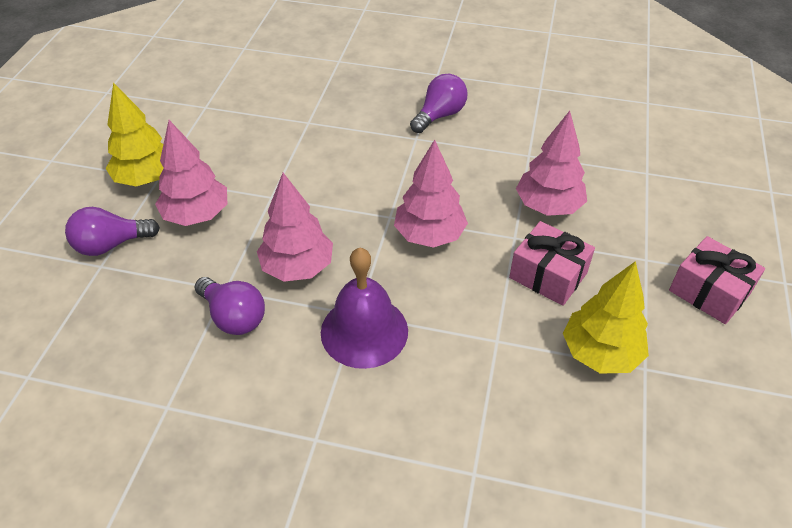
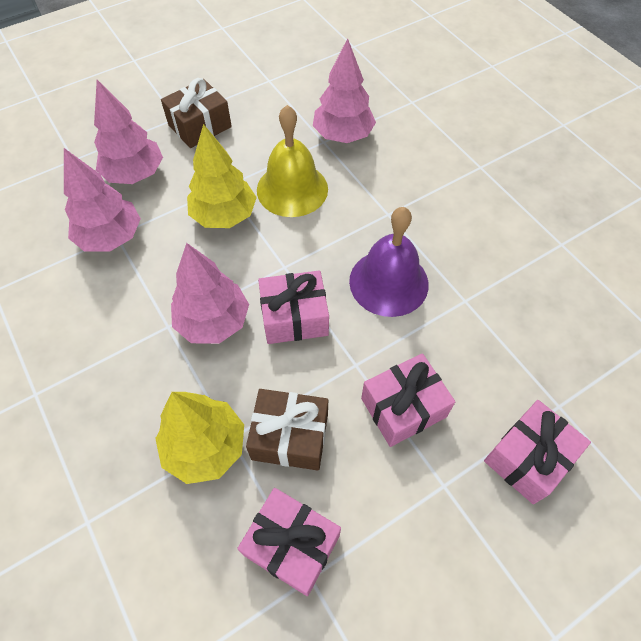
brown gift: 0 -> 2
pink gift: 2 -> 4
purple light bulb: 3 -> 0
yellow bell: 0 -> 1

